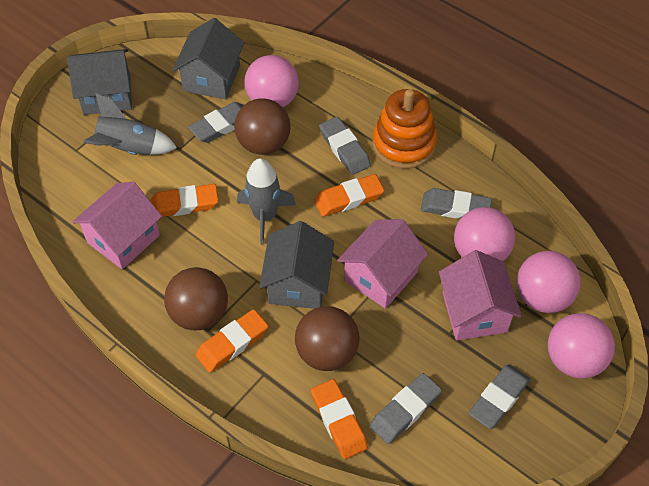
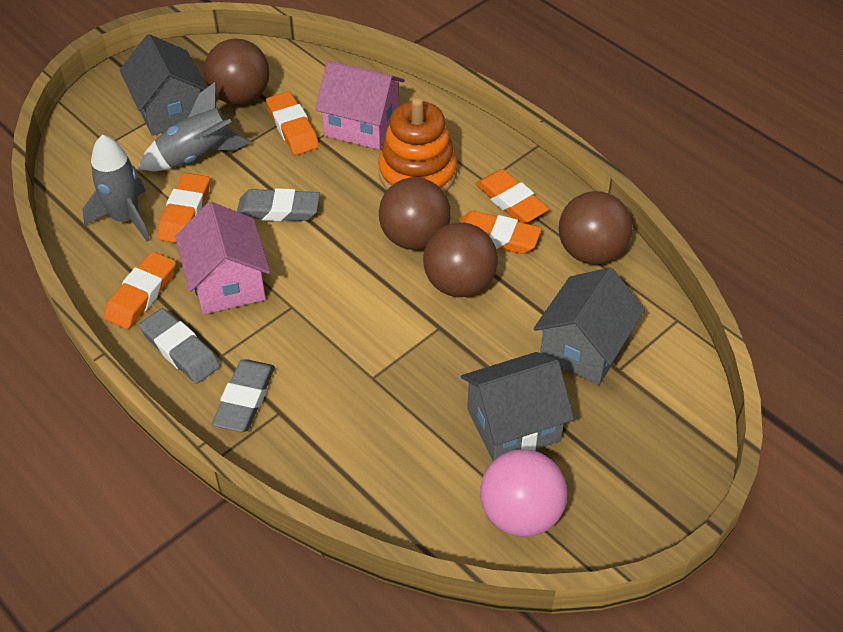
brown ball: 3 -> 4
grey eraser: 5 -> 3
orange eraser: 4 -> 5
pink ball: 4 -> 1
pink house: 3 -> 2

